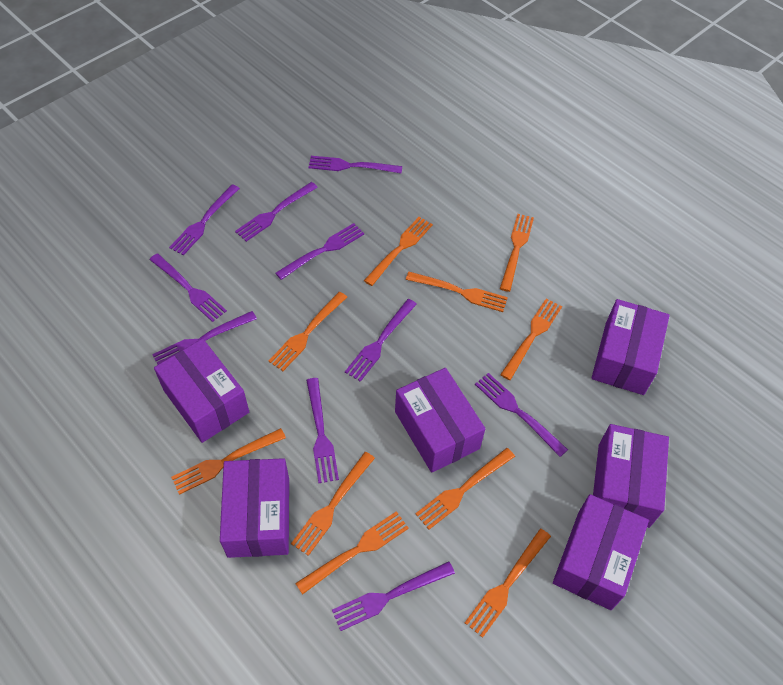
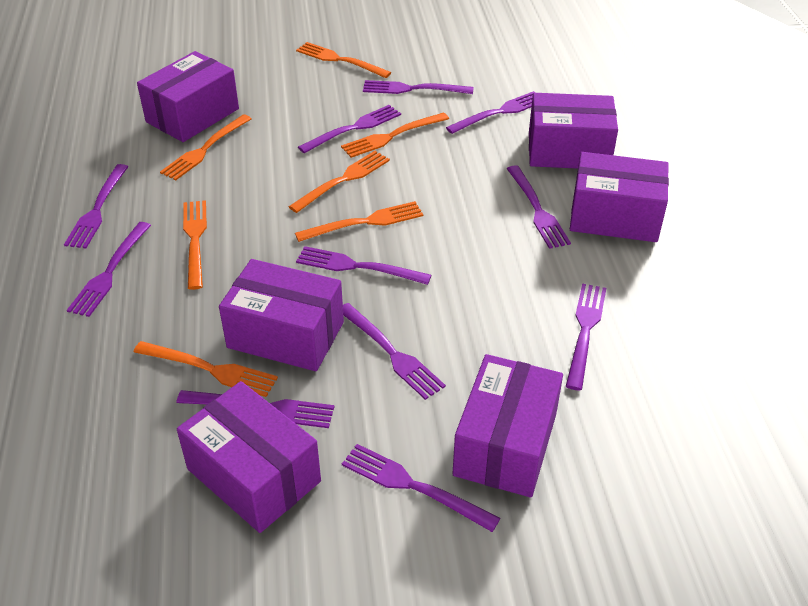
orange fork: 10 -> 7
purple fork: 10 -> 11

